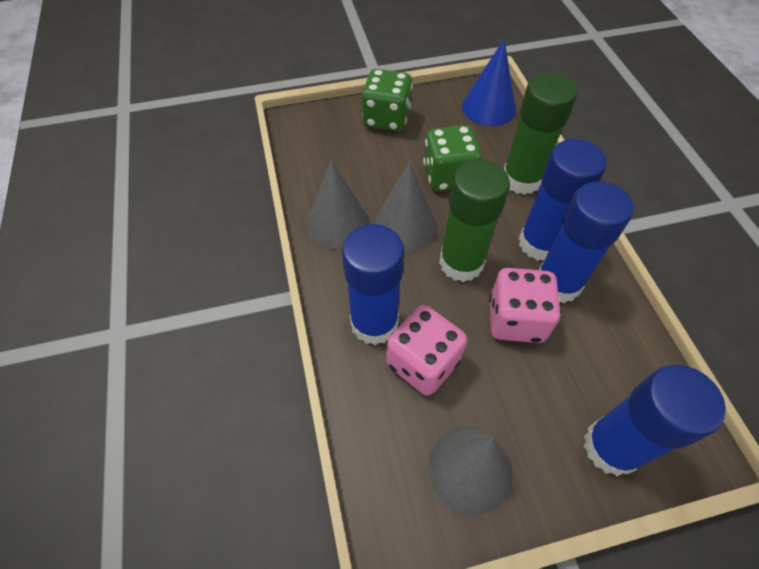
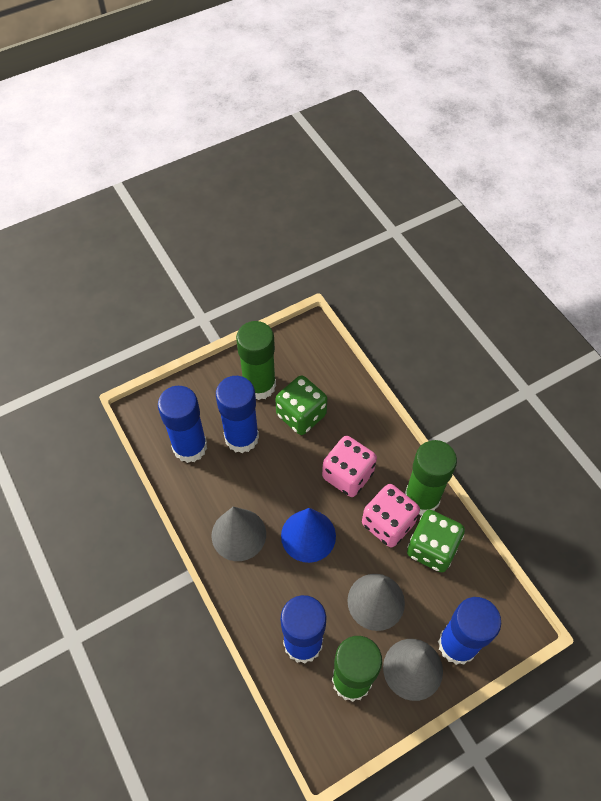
green glue stick: 2 -> 3

